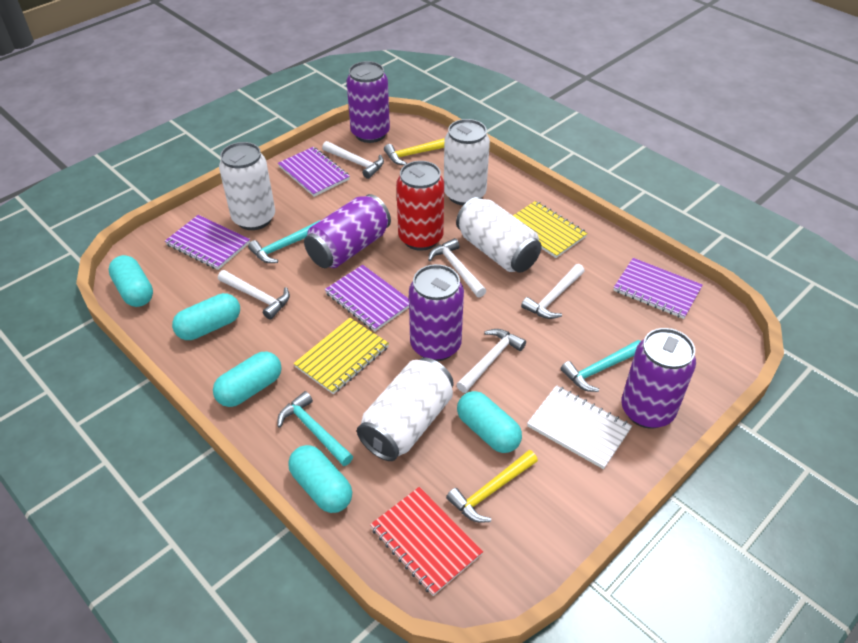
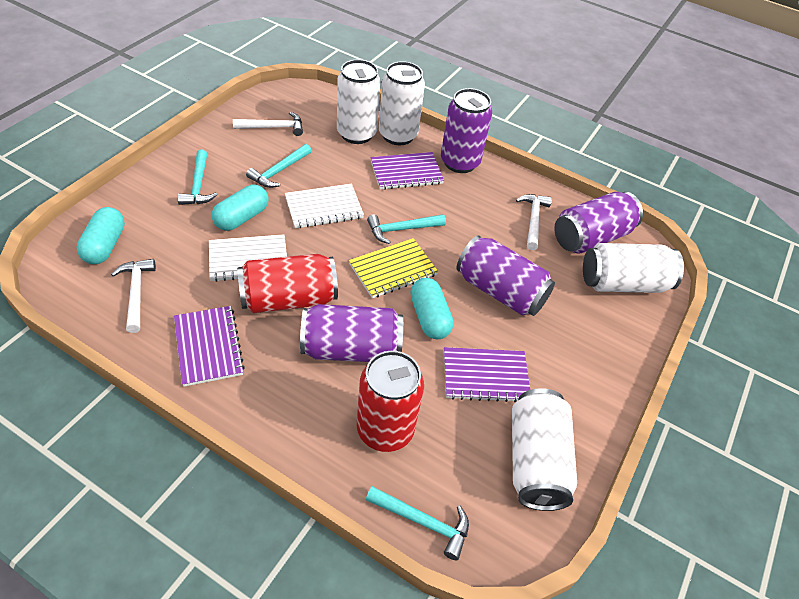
purple notebook: 4 -> 3
red can: 1 -> 2
red notebook: 1 -> 0
turquoise capsule: 5 -> 3
turquoise hammer: 3 -> 4
white hammer: 5 -> 3
white notebook: 1 -> 2
yellow hammer: 2 -> 0
yellow notebook: 2 -> 1

